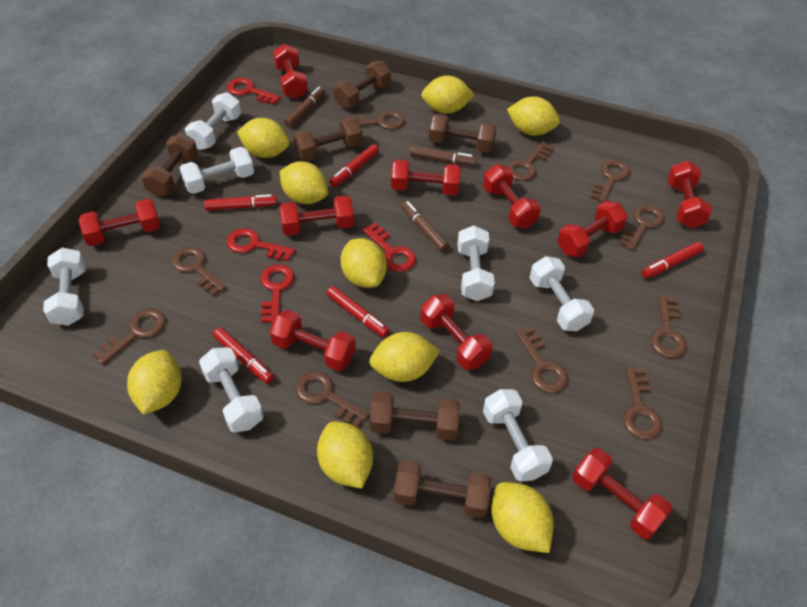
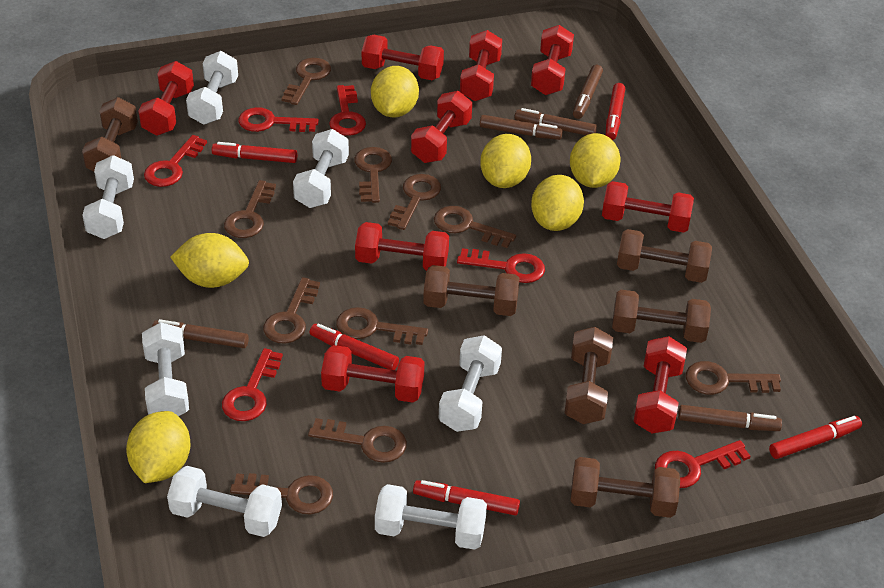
brown marker: 3 -> 5
red dumbbell: 10 -> 9
red key: 4 -> 6
yellow lemon: 9 -> 6

